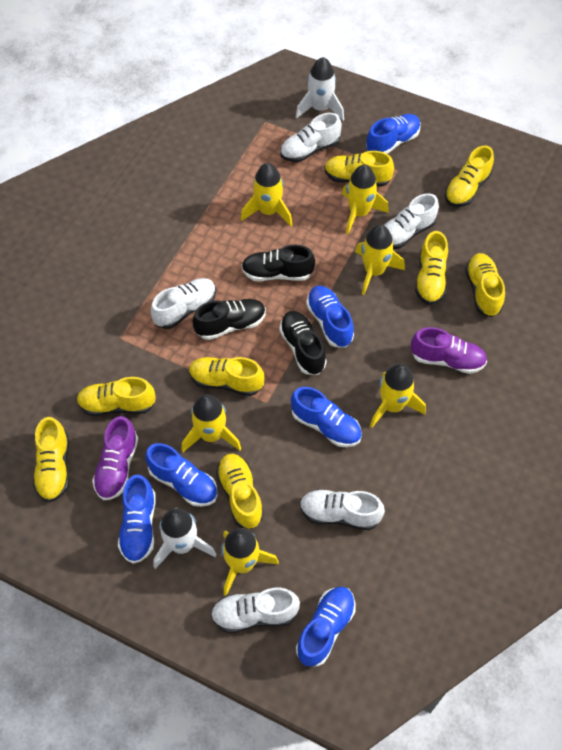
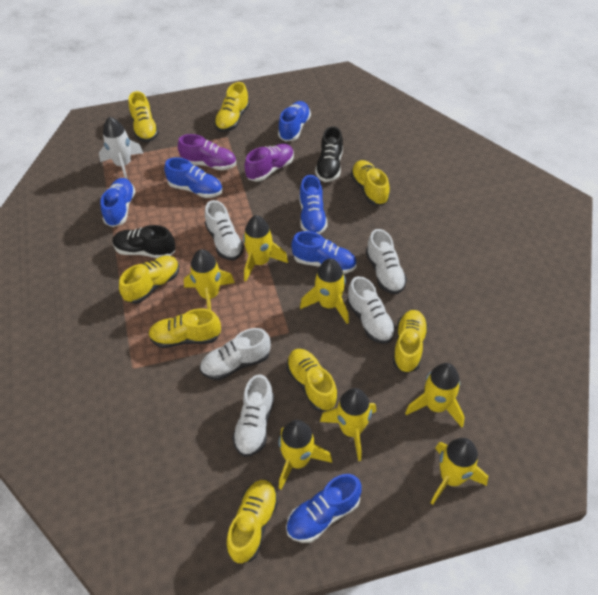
black shoe: 3 -> 2
white rocket: 2 -> 1
yellow rocket: 6 -> 7

